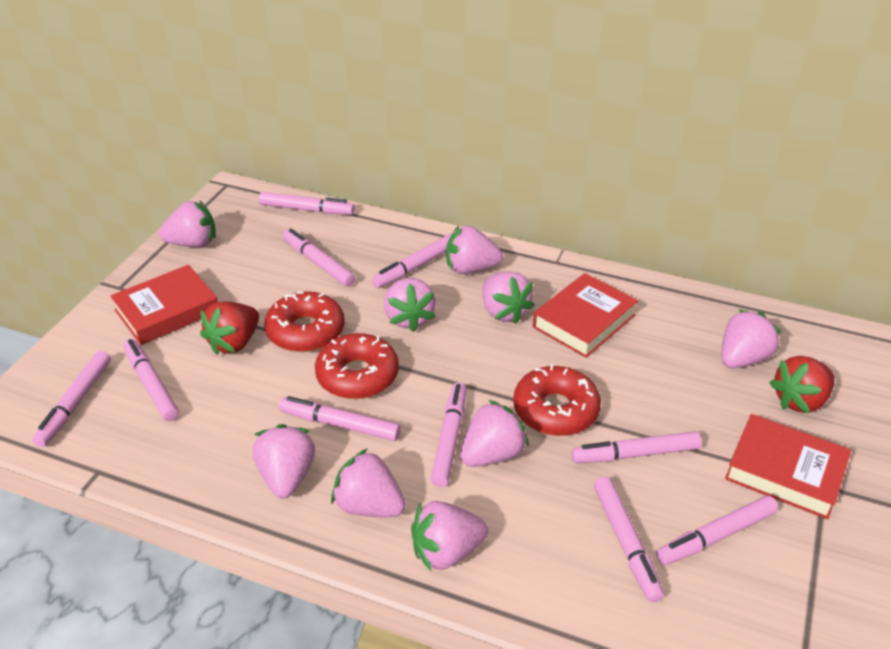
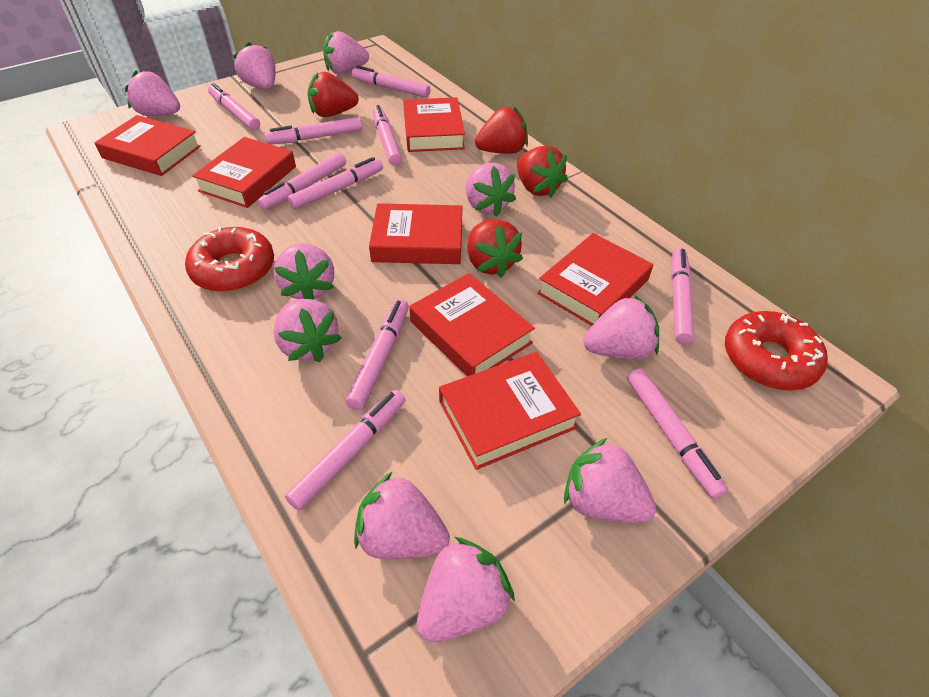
pink strawberry: 9 -> 10
red book: 3 -> 7
red donut: 3 -> 2
red strawberry: 2 -> 4

